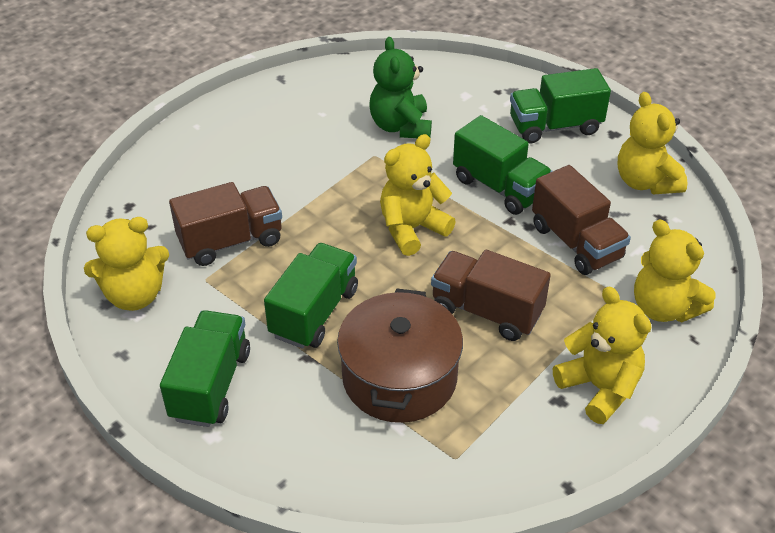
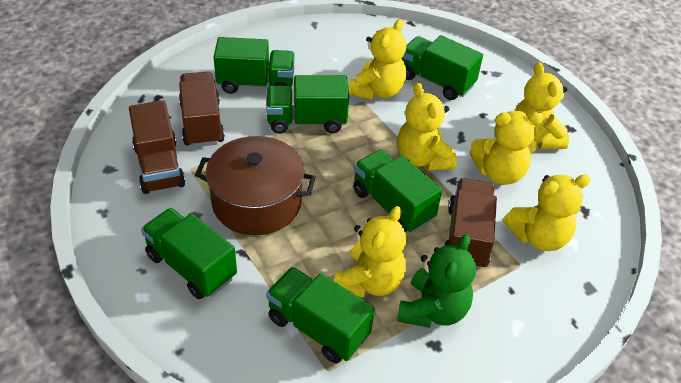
green truck: 4 -> 6
yellow teddy bear: 5 -> 6

